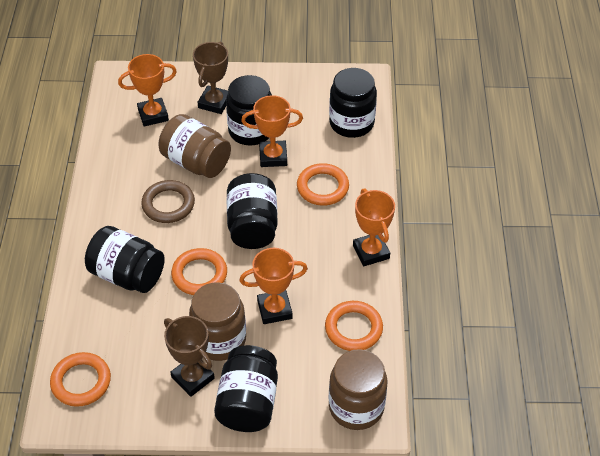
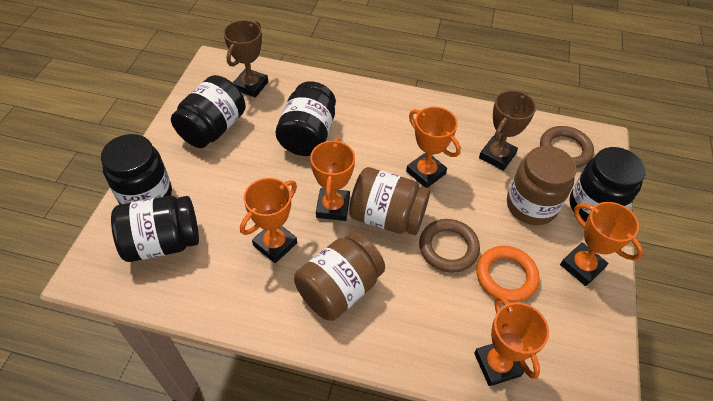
brown ring: 1 -> 2
orange ring: 4 -> 1
orange trophy: 4 -> 5

